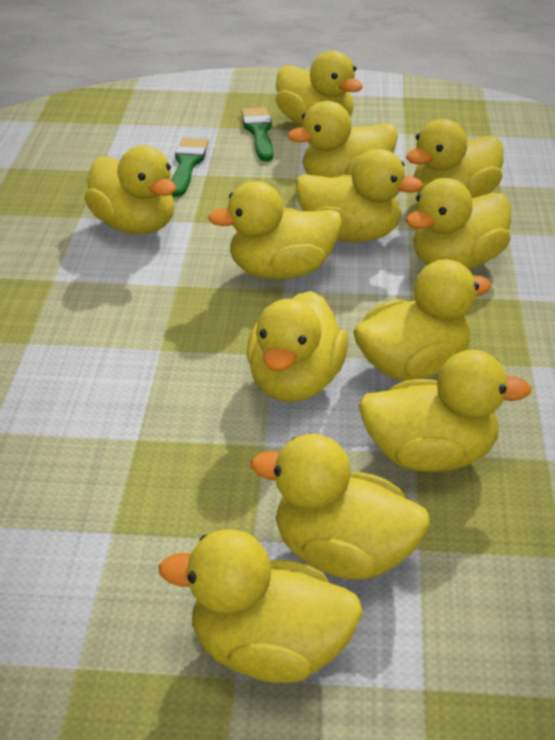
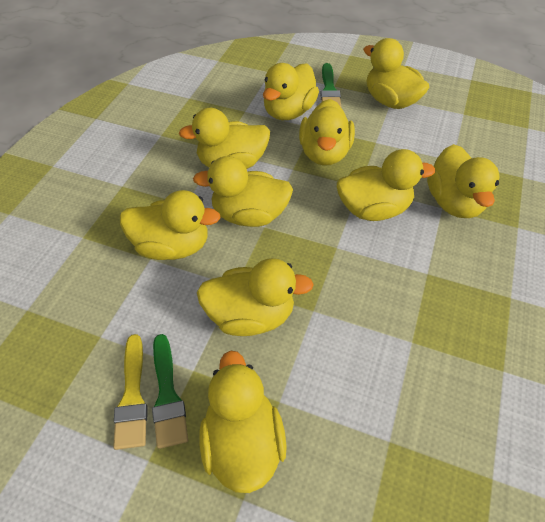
yellow brush: 0 -> 1
yellow duck: 12 -> 10

